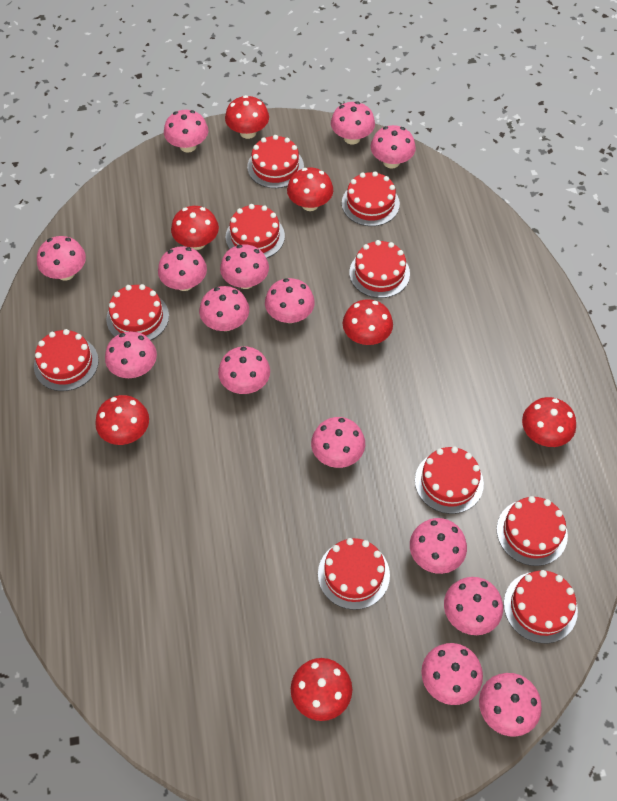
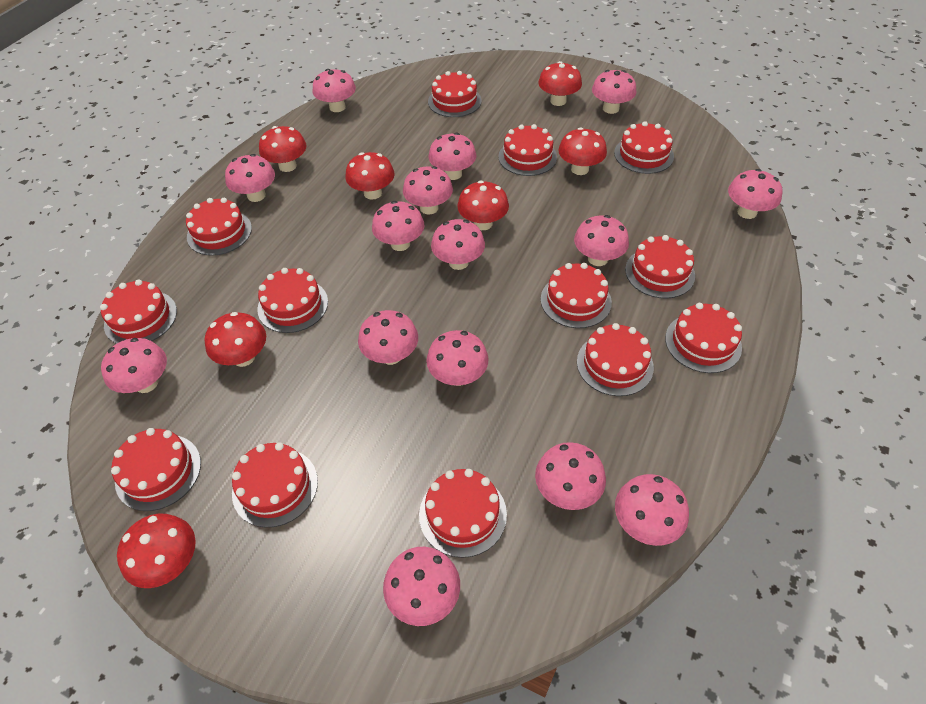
red cake: 10 -> 13

